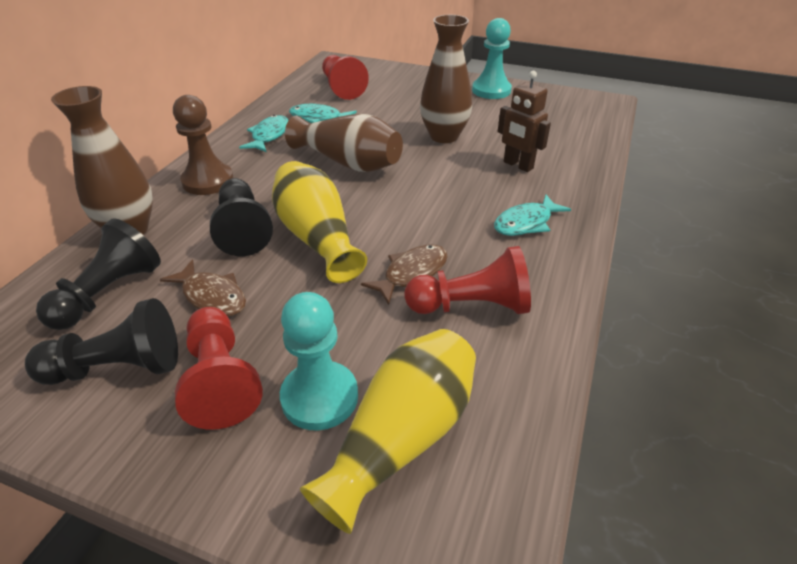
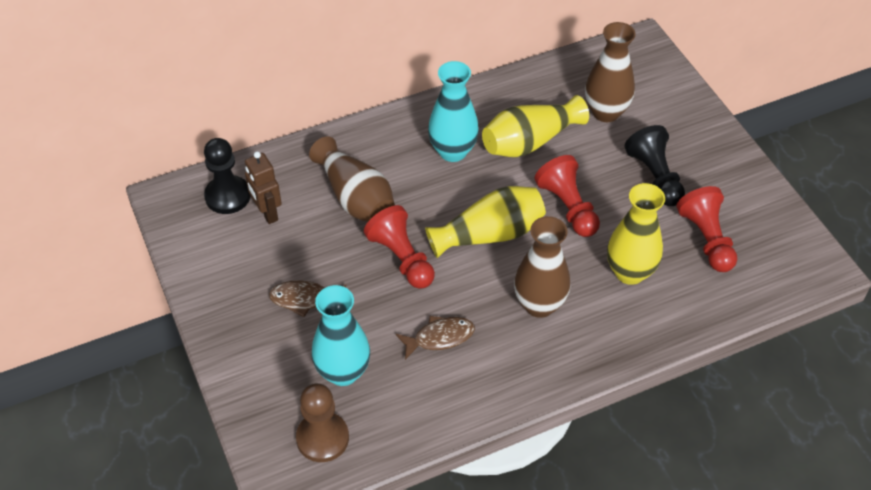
black pawn: 3 -> 2
turquoise fish: 3 -> 0
turquoise pawn: 2 -> 0
turquoise vase: 0 -> 2
yellow vase: 2 -> 3

